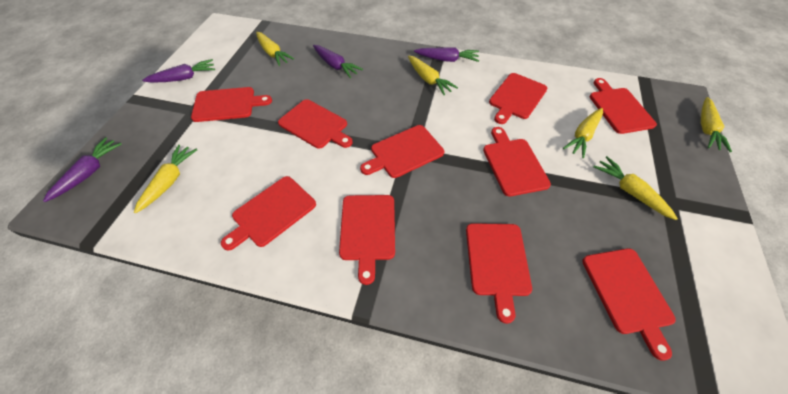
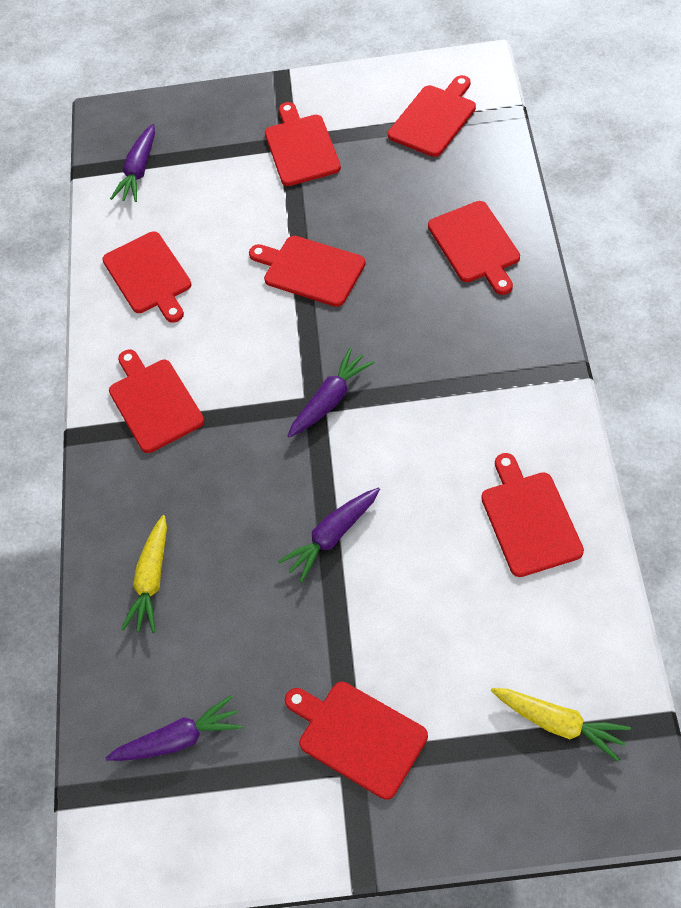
red cutting board: 10 -> 8
yellow carrot: 6 -> 2

